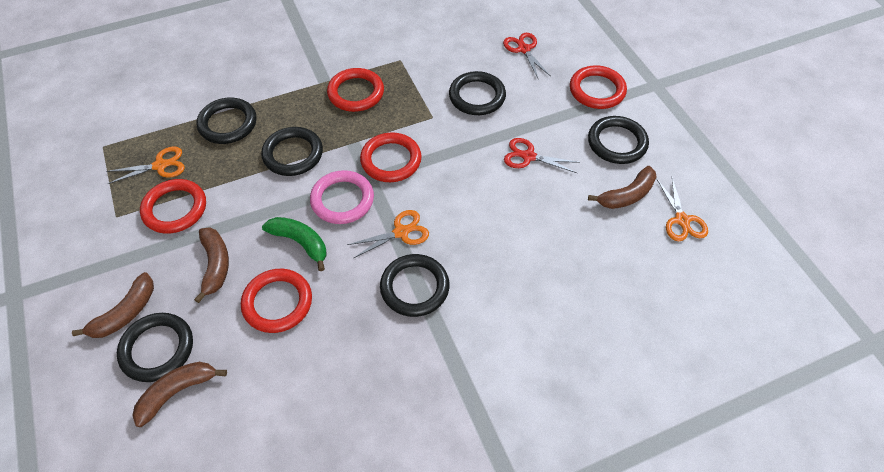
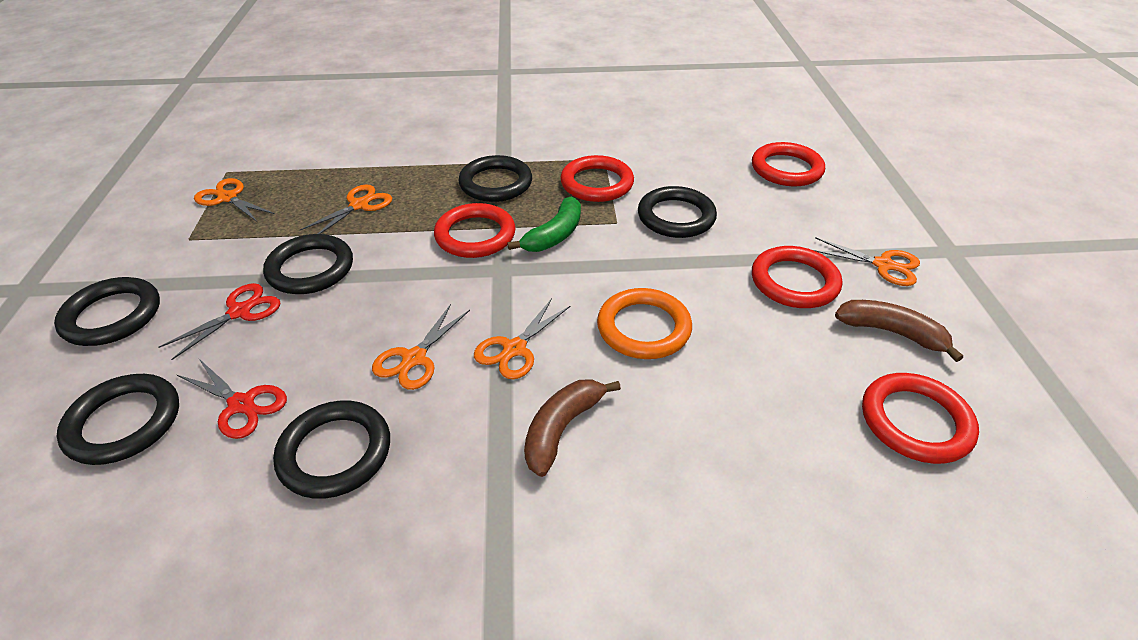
brown banana: 4 -> 2
orange ring: 0 -> 1
orange scissors: 3 -> 5
pink ring: 1 -> 0

